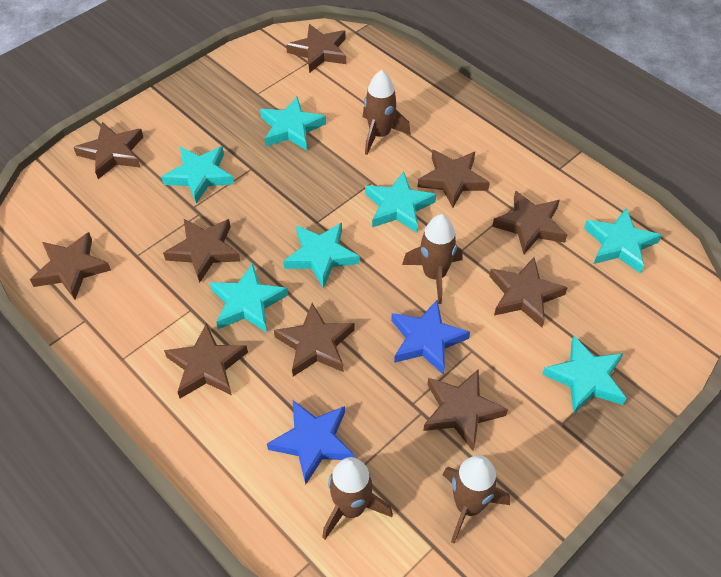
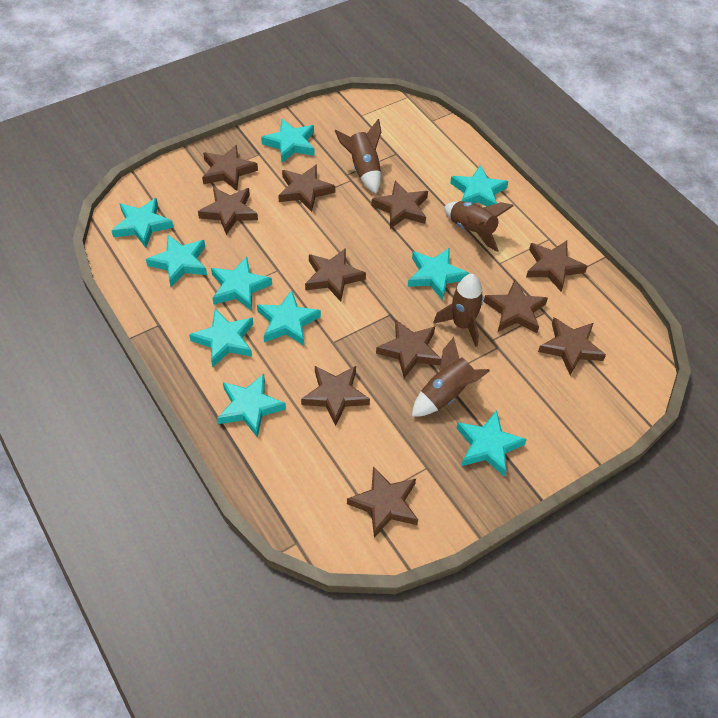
blue star: 2 -> 0
brown star: 10 -> 11
turquoise star: 7 -> 10

